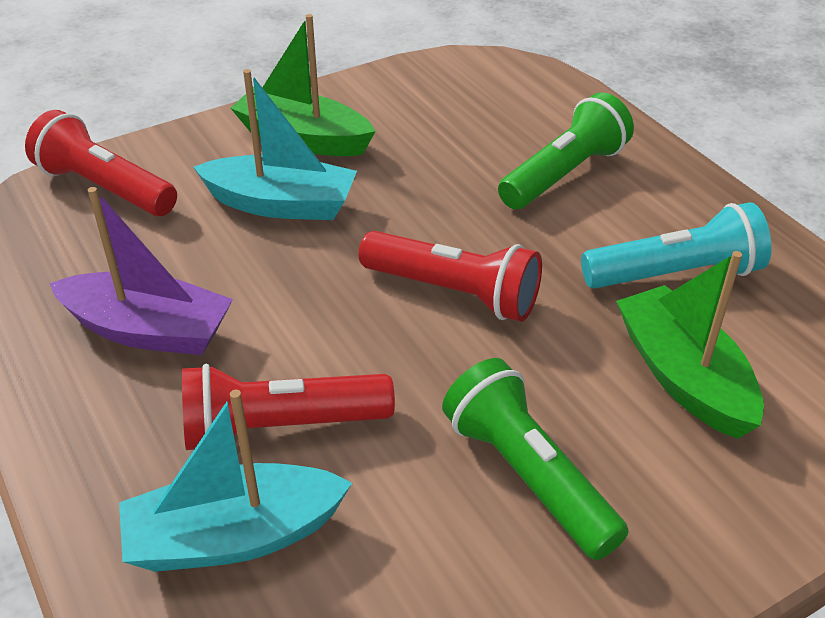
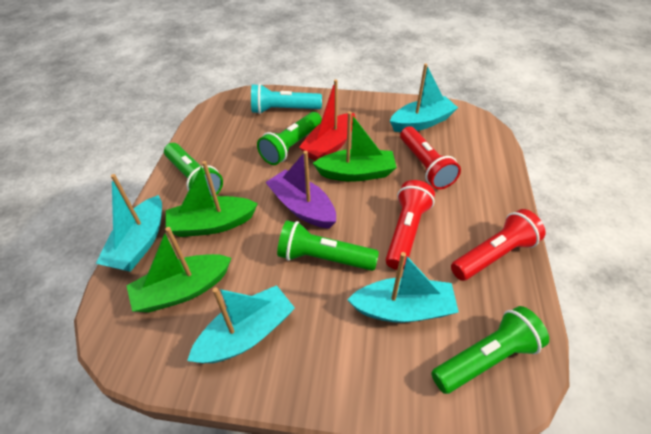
green boat: 2 -> 3
green flashlight: 2 -> 4
red boat: 0 -> 1
turquoise boat: 2 -> 4

